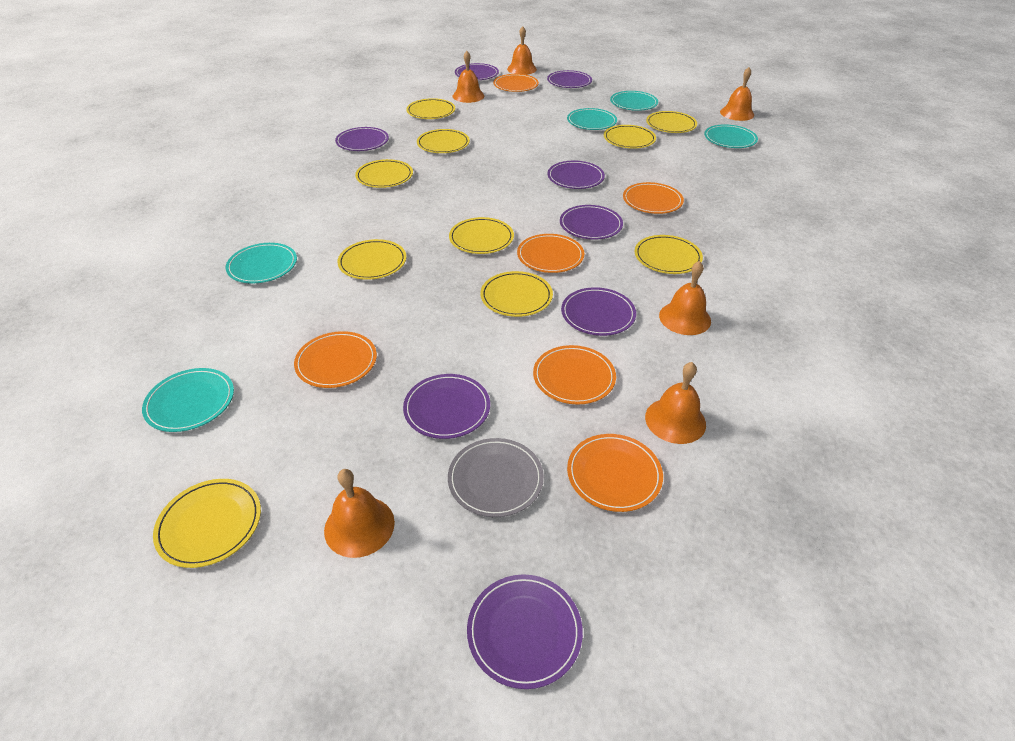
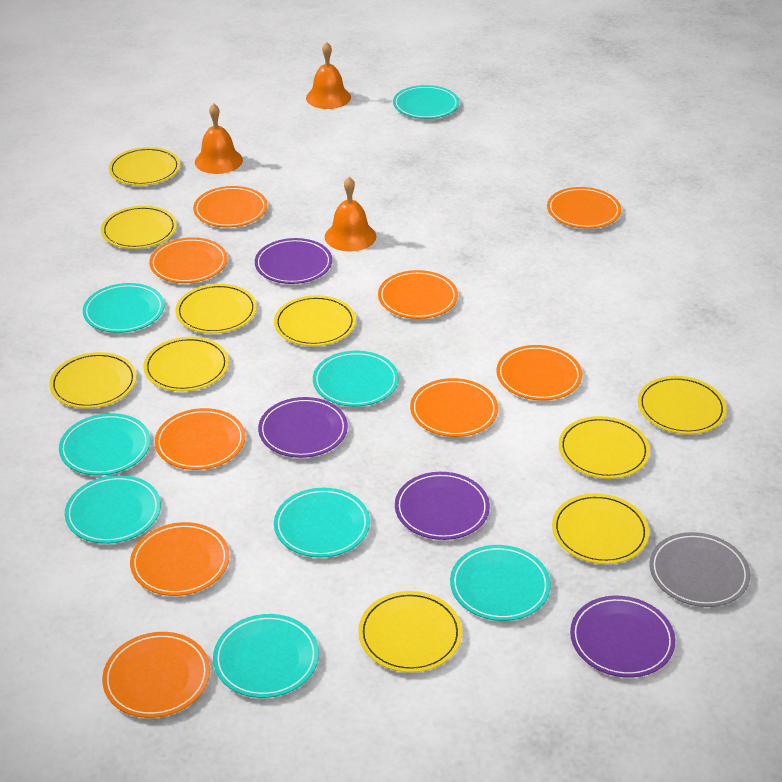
orange bell: 6 -> 3
orange plate: 6 -> 9
purple plate: 8 -> 4
turquoise plate: 5 -> 8

